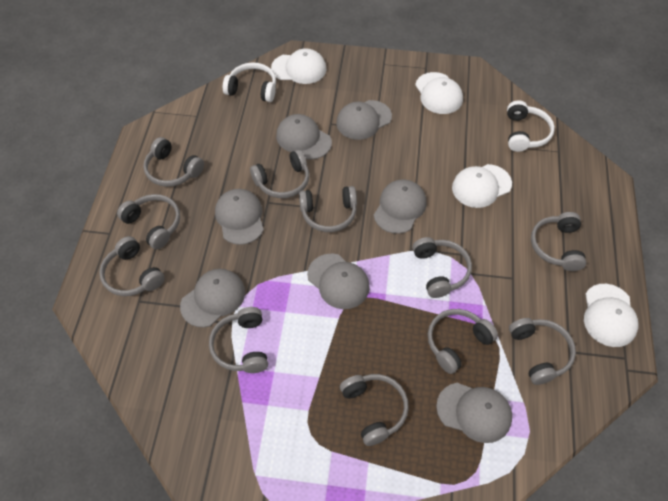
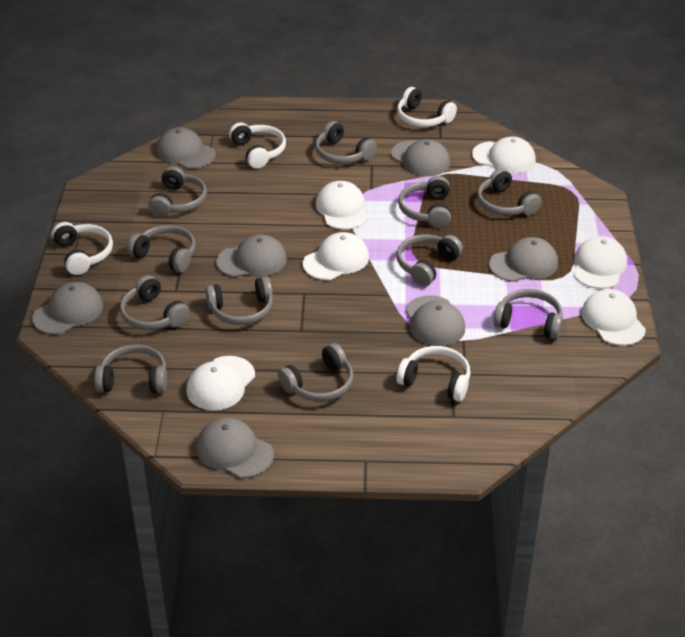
white cap: 4 -> 6
white headphones: 2 -> 4

